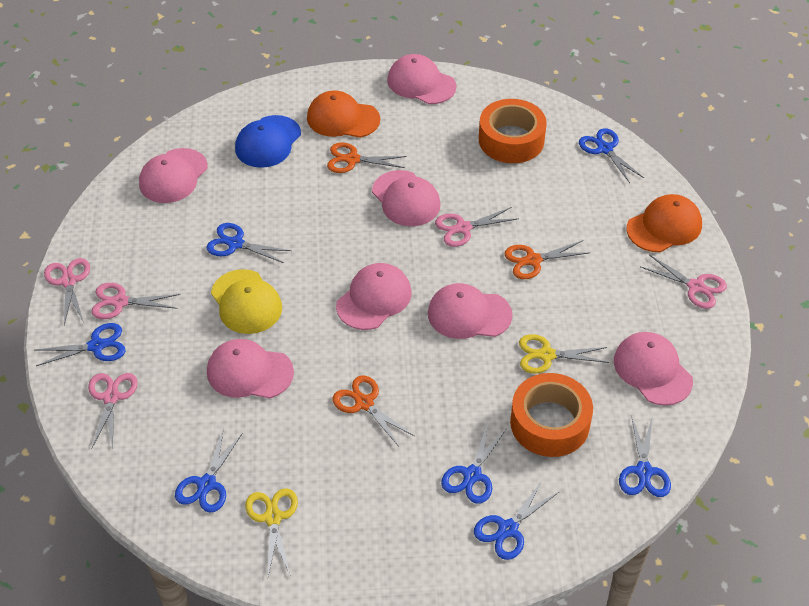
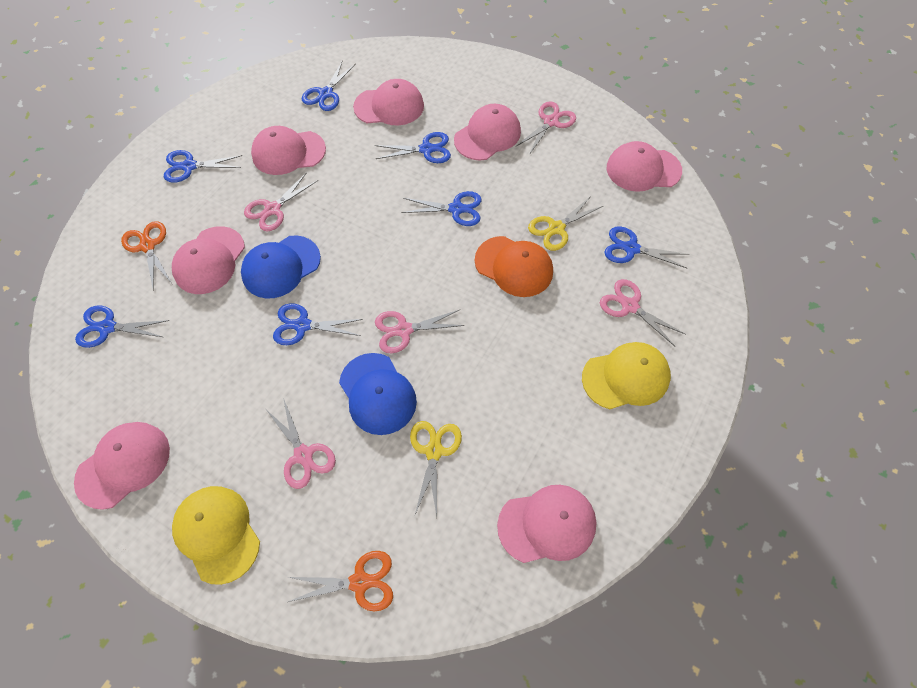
blue cap: 1 -> 2
orange cap: 2 -> 1
orange scissors: 3 -> 2
orange tape: 2 -> 0
yellow cap: 1 -> 2

